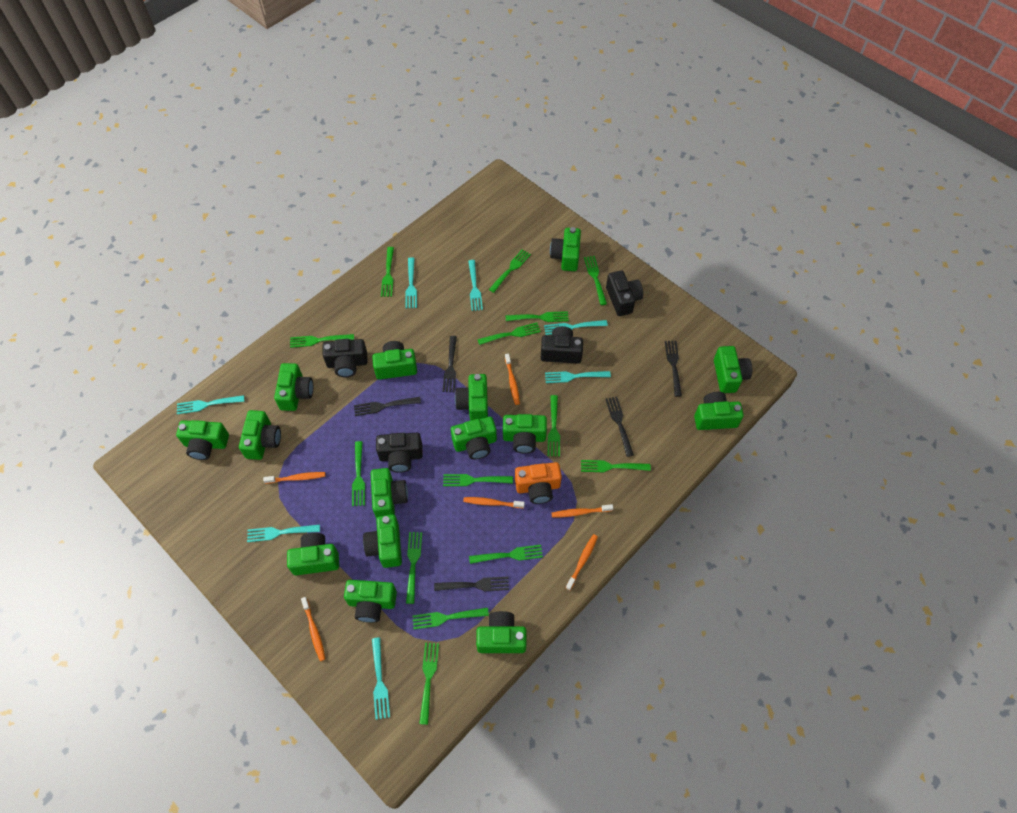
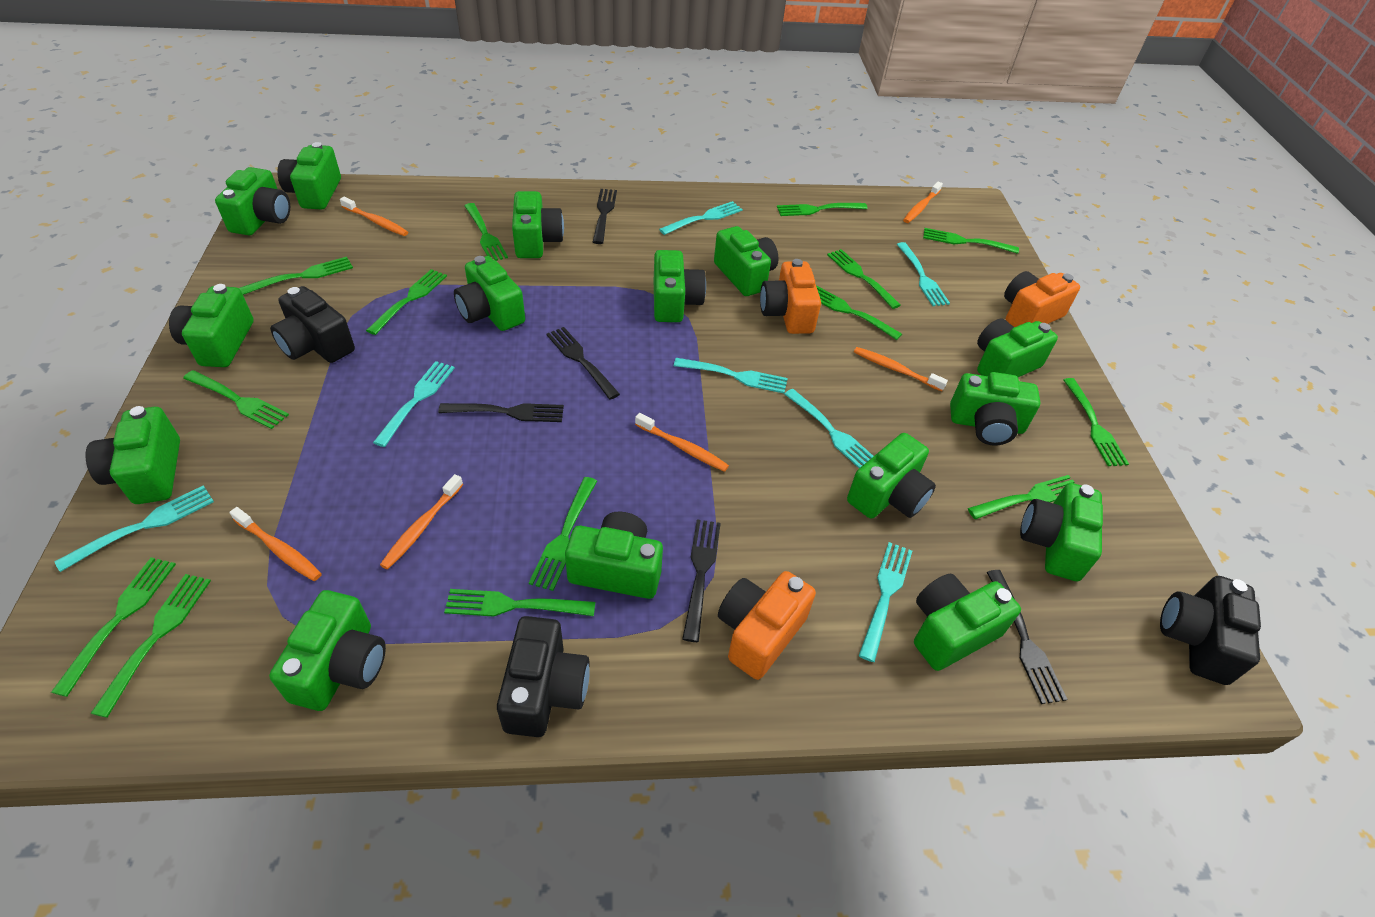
black camera: 4 -> 3
orange camera: 1 -> 3

